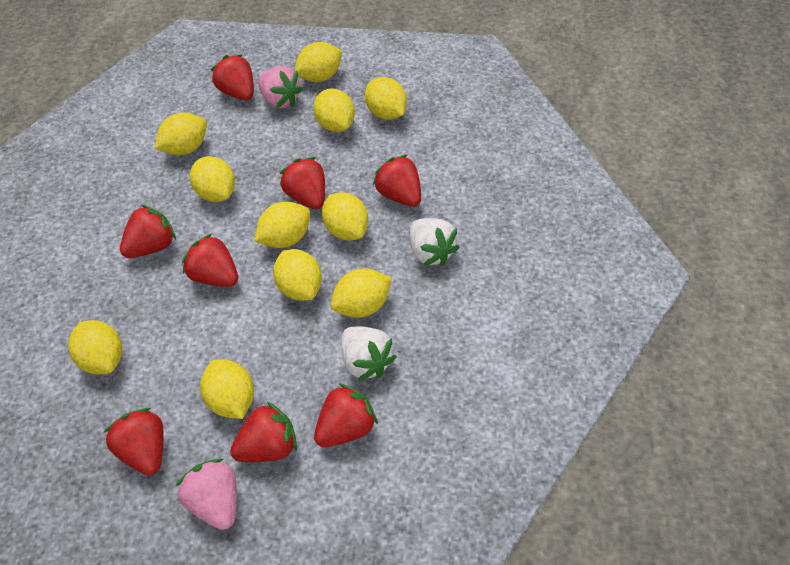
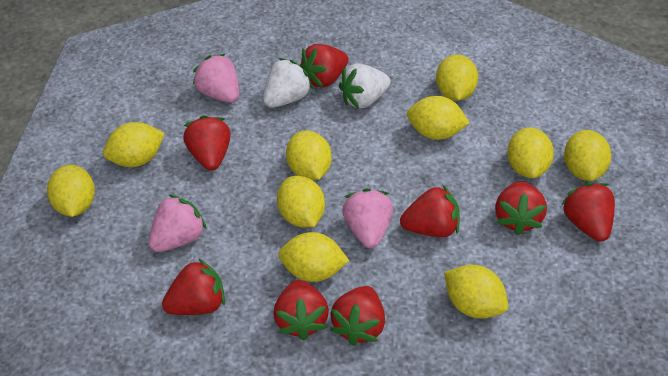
pink strawberry: 2 -> 3
yellow lemon: 11 -> 10

